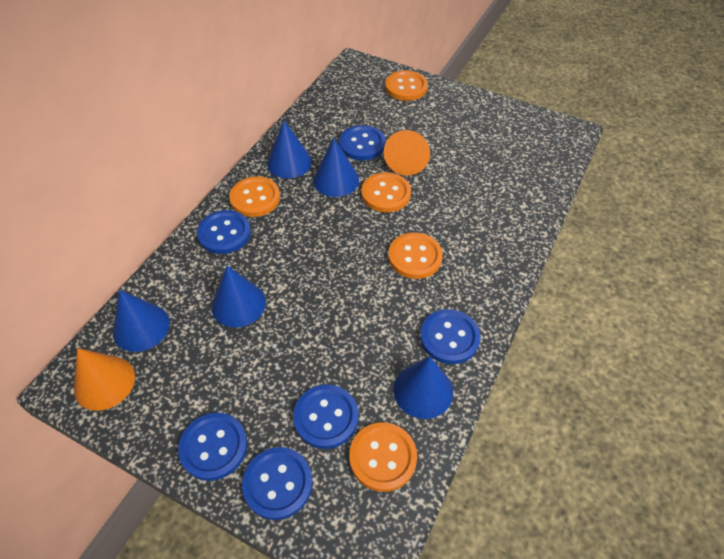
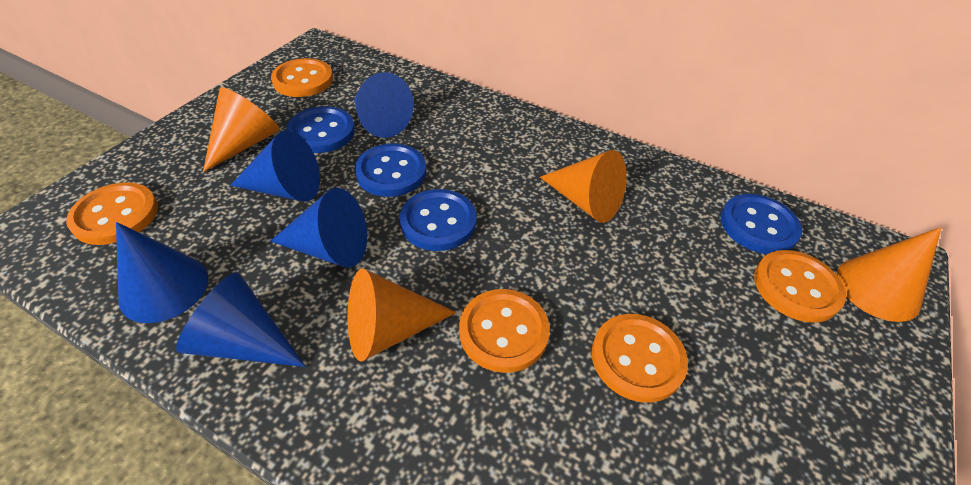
blue button: 6 -> 4
orange cone: 2 -> 4

